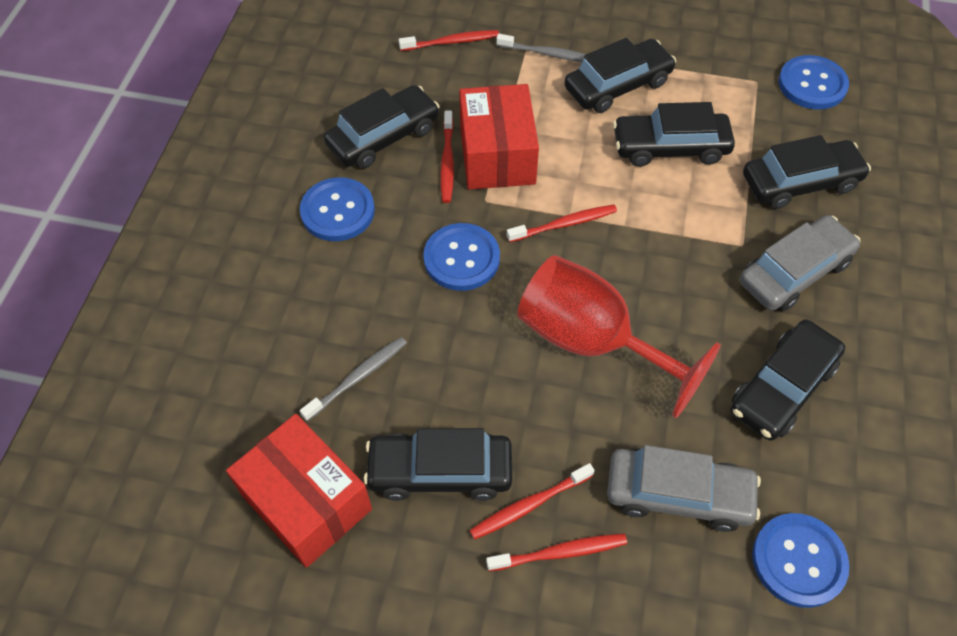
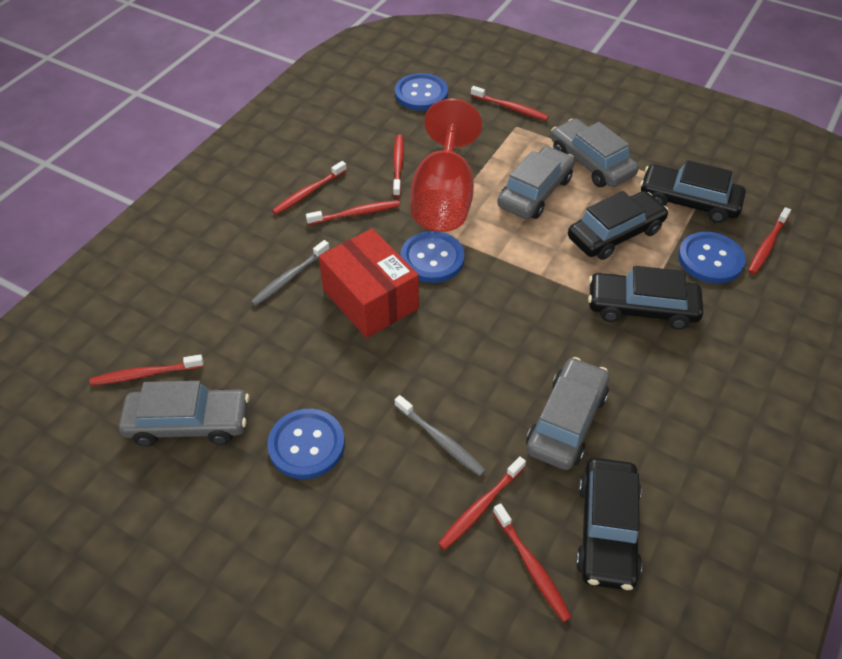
black car: 6 -> 4
grey car: 2 -> 4
red box: 2 -> 1
red toothbrush: 5 -> 8

